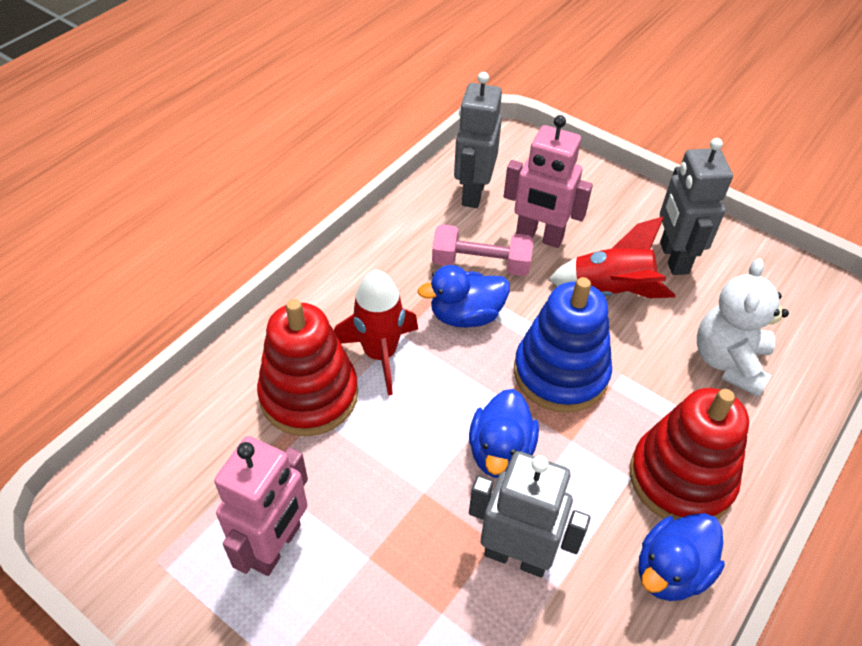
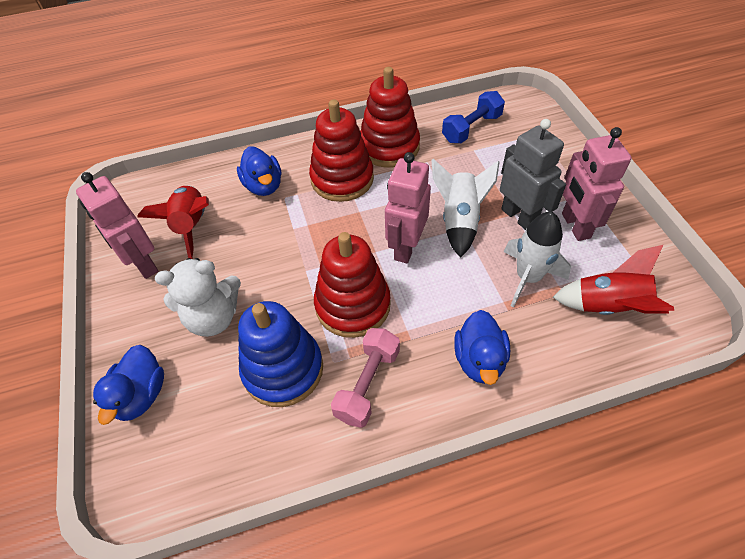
blue dumbbell: 0 -> 1
grey robot: 3 -> 1
pink robot: 2 -> 3
red stacking toy: 2 -> 3
white rocket: 0 -> 2

